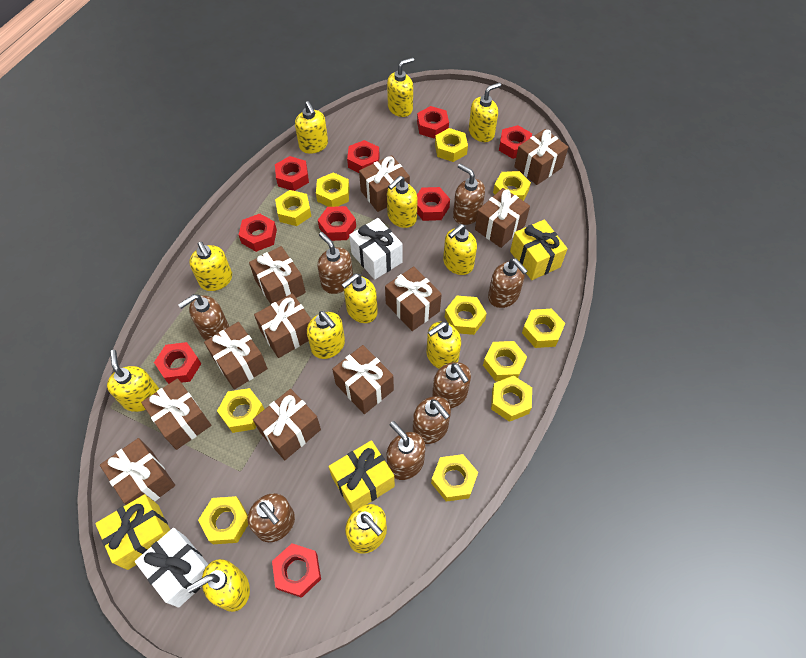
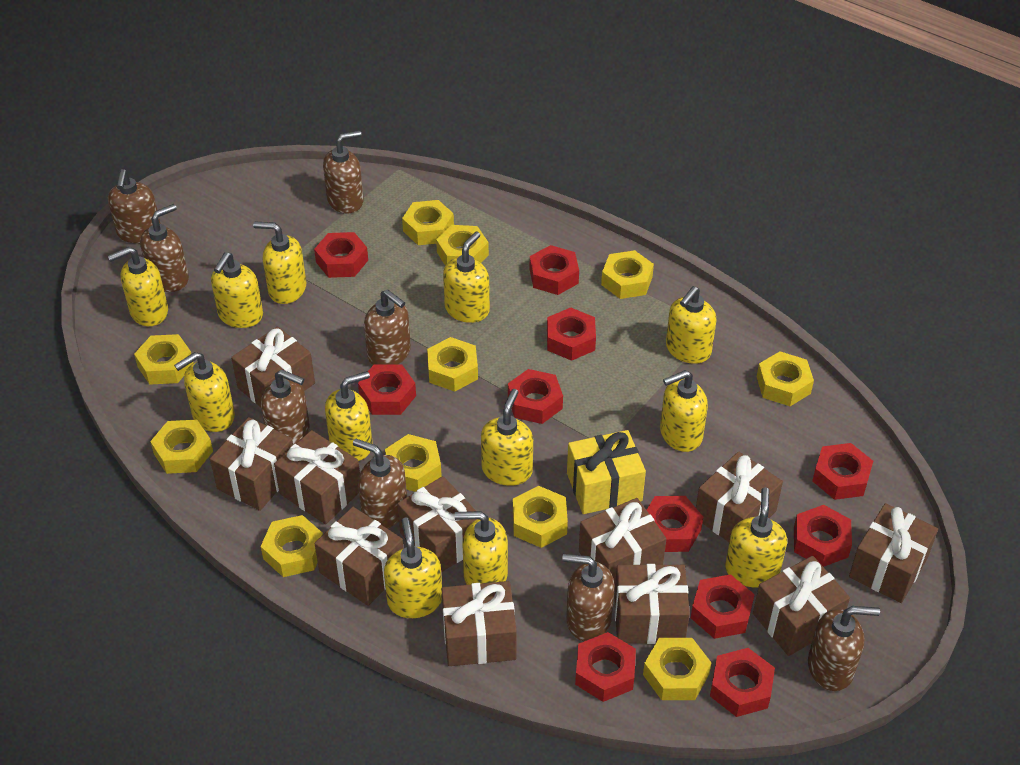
red nut: 9 -> 11
white gift: 2 -> 0
yellow gift: 3 -> 1

